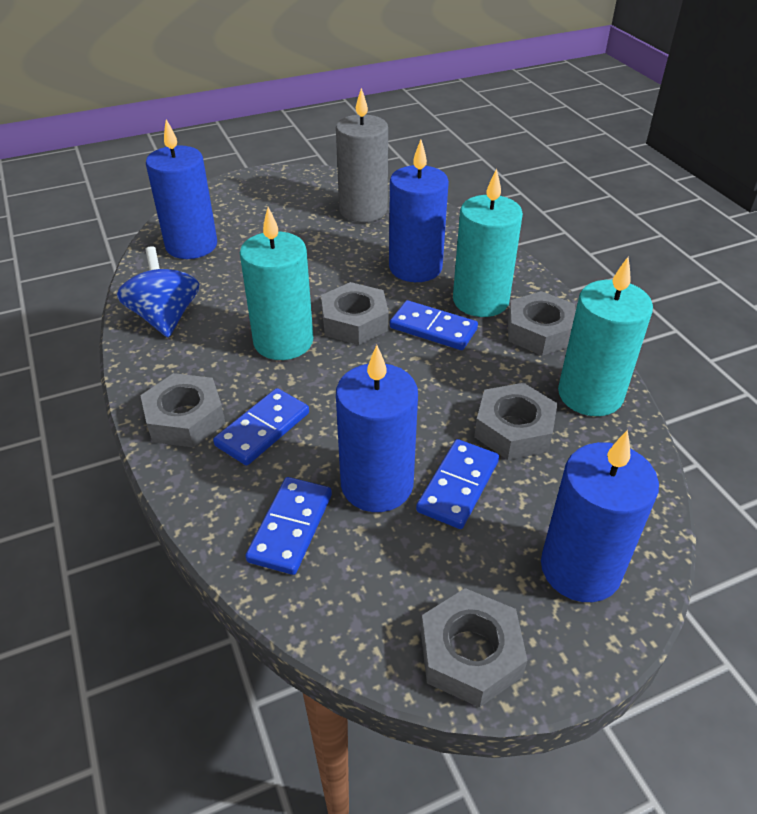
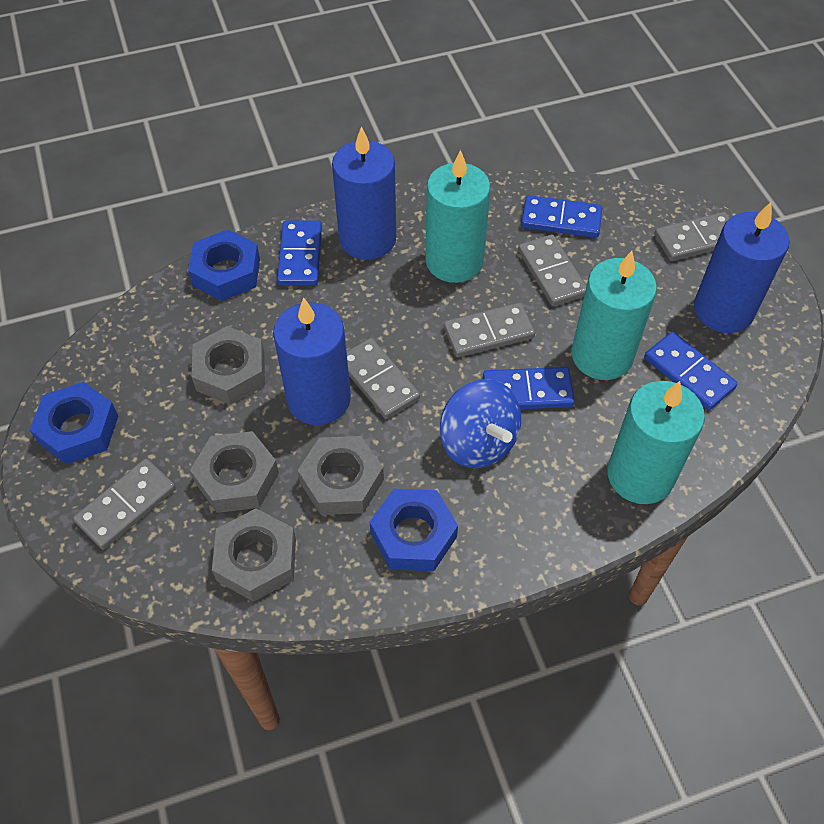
blue candle: 4 -> 3
blue nut: 0 -> 3
grey candle: 1 -> 0
grey domino: 0 -> 5
grey nut: 5 -> 4

